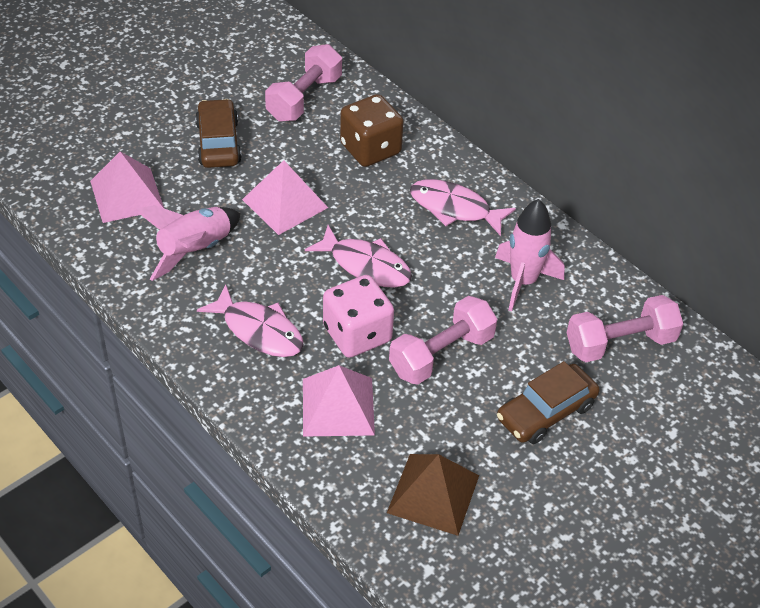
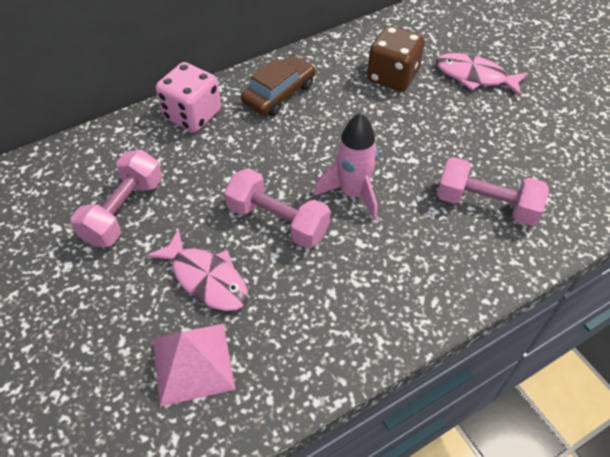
brown car: 2 -> 1
brown pyramid: 1 -> 0
pink fish: 3 -> 2
pink pyramid: 3 -> 1
pink rocket: 2 -> 1

